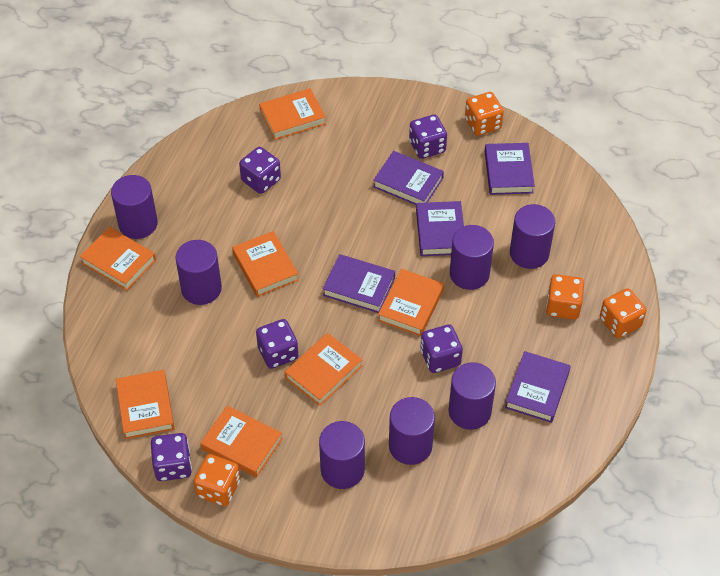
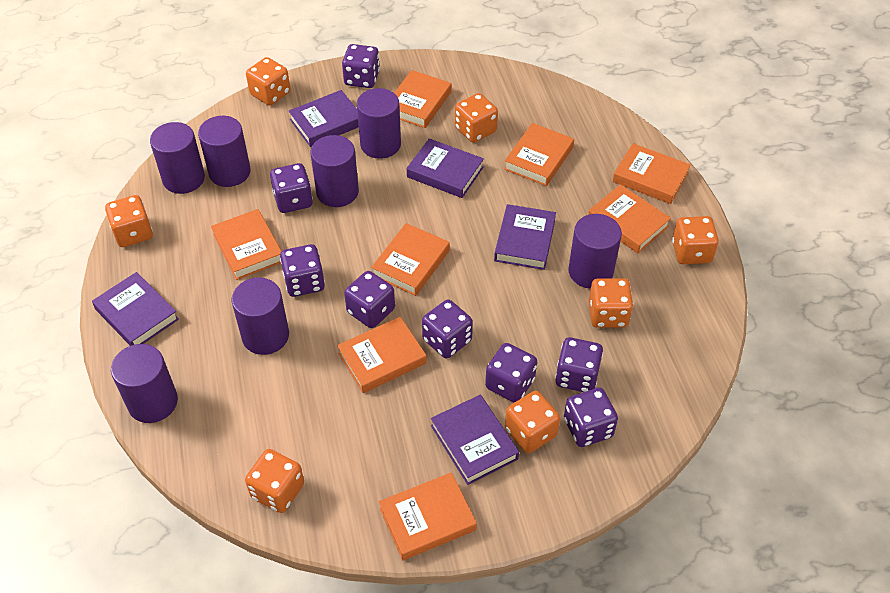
orange book: 7 -> 8
orange dice: 4 -> 7
purple dice: 5 -> 8

